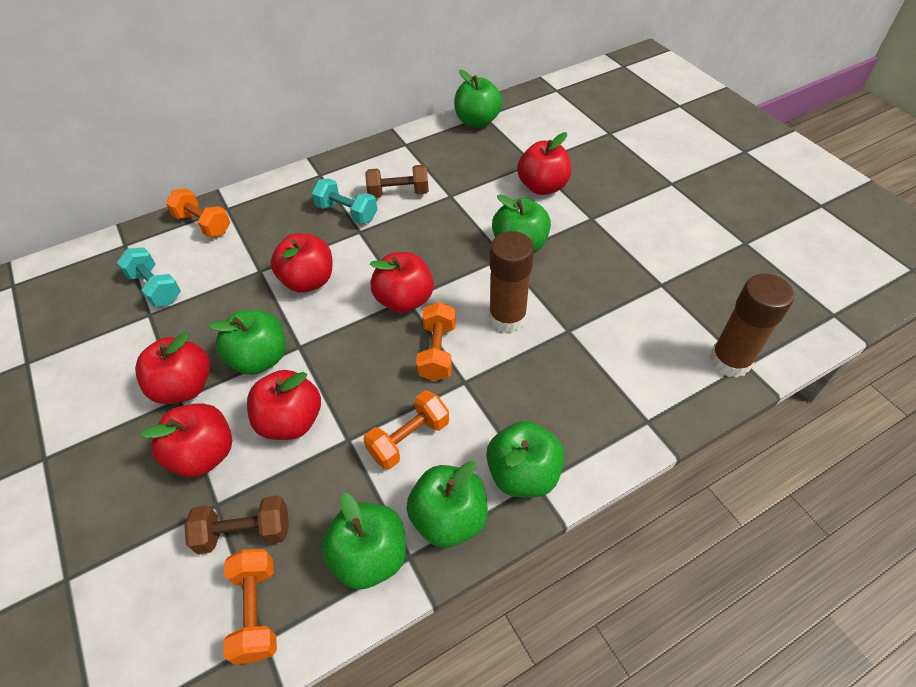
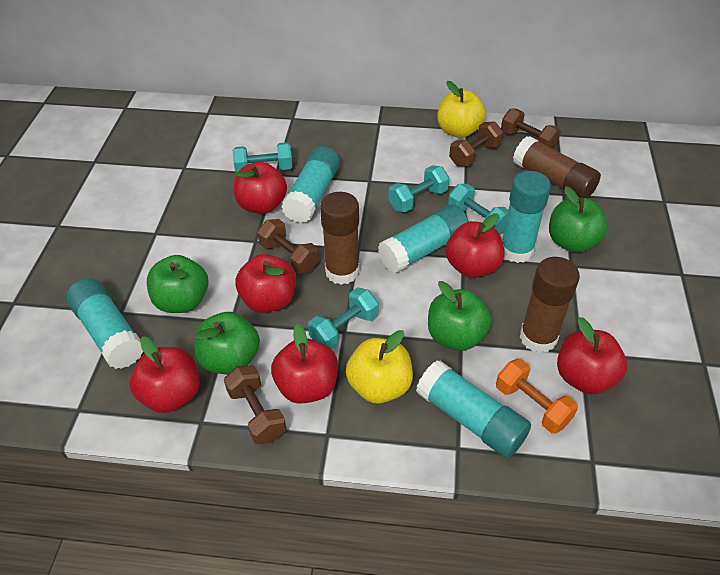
brown dumbbell: 2 -> 4
brown glue stick: 2 -> 3
green apple: 6 -> 4
orange dumbbell: 4 -> 1
turquoise dumbbell: 2 -> 4
turquoise glue stick: 0 -> 5
yellow apple: 0 -> 2

